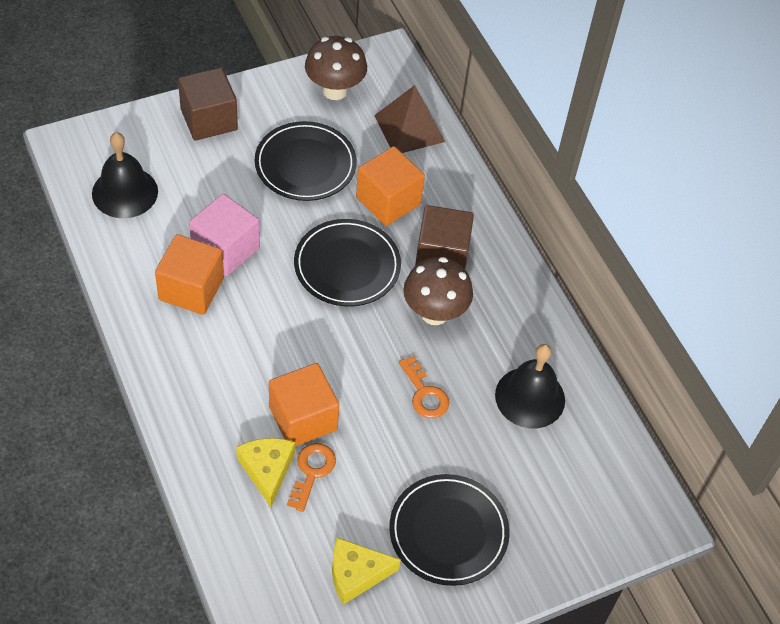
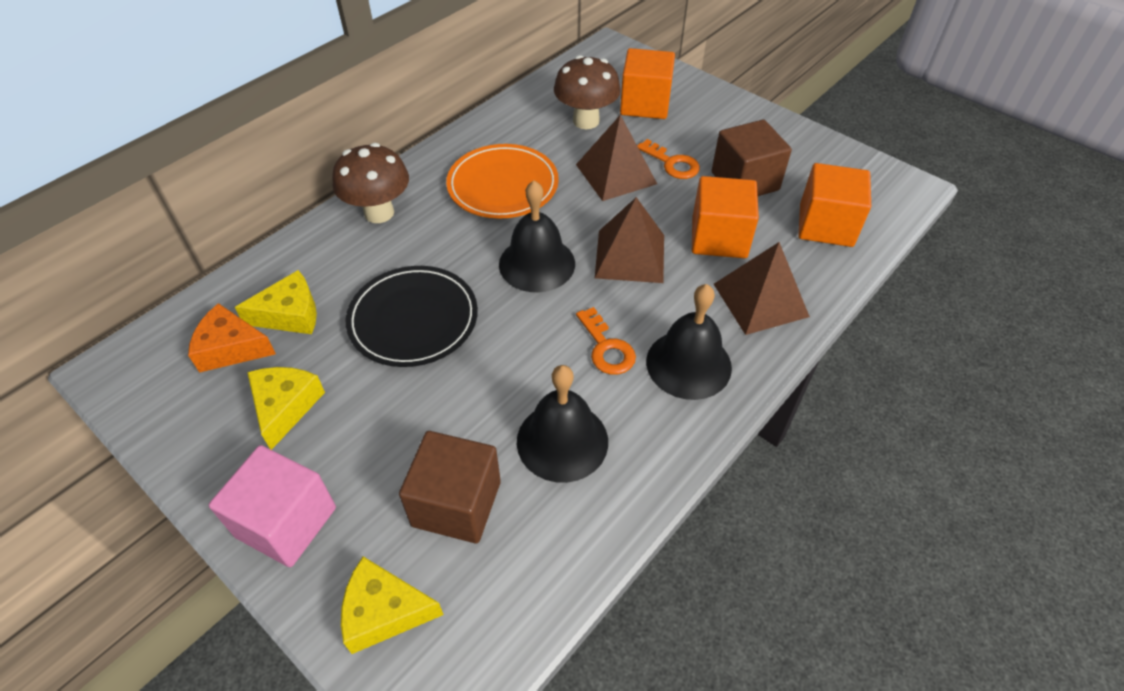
black bell: 2 -> 3
black plate: 3 -> 1
brown pyramid: 1 -> 3
orange cheese: 0 -> 1
orange plate: 0 -> 1
yellow cheese: 2 -> 3

